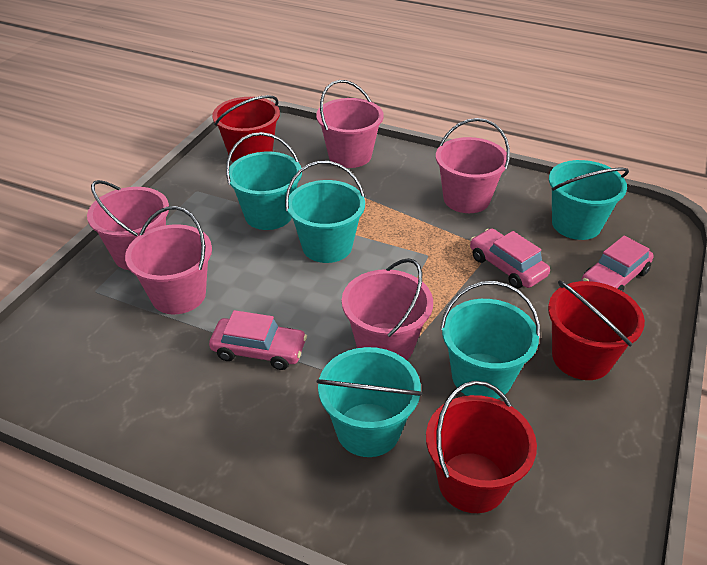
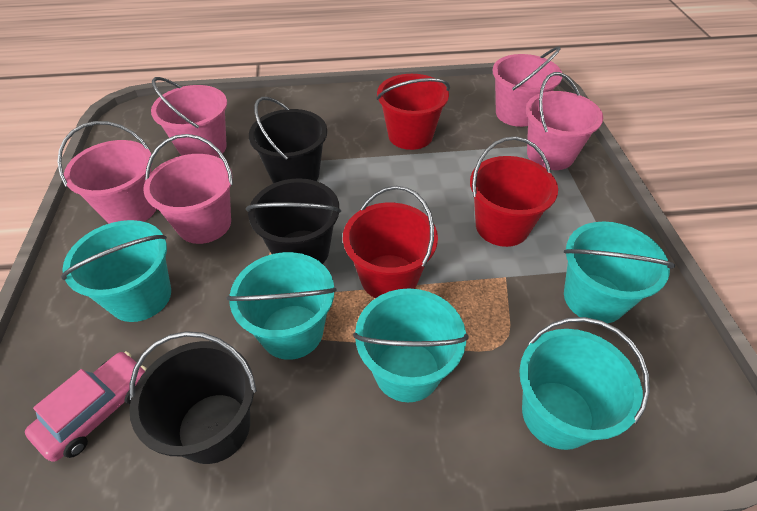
black bucket: 0 -> 3
pink car: 3 -> 1

